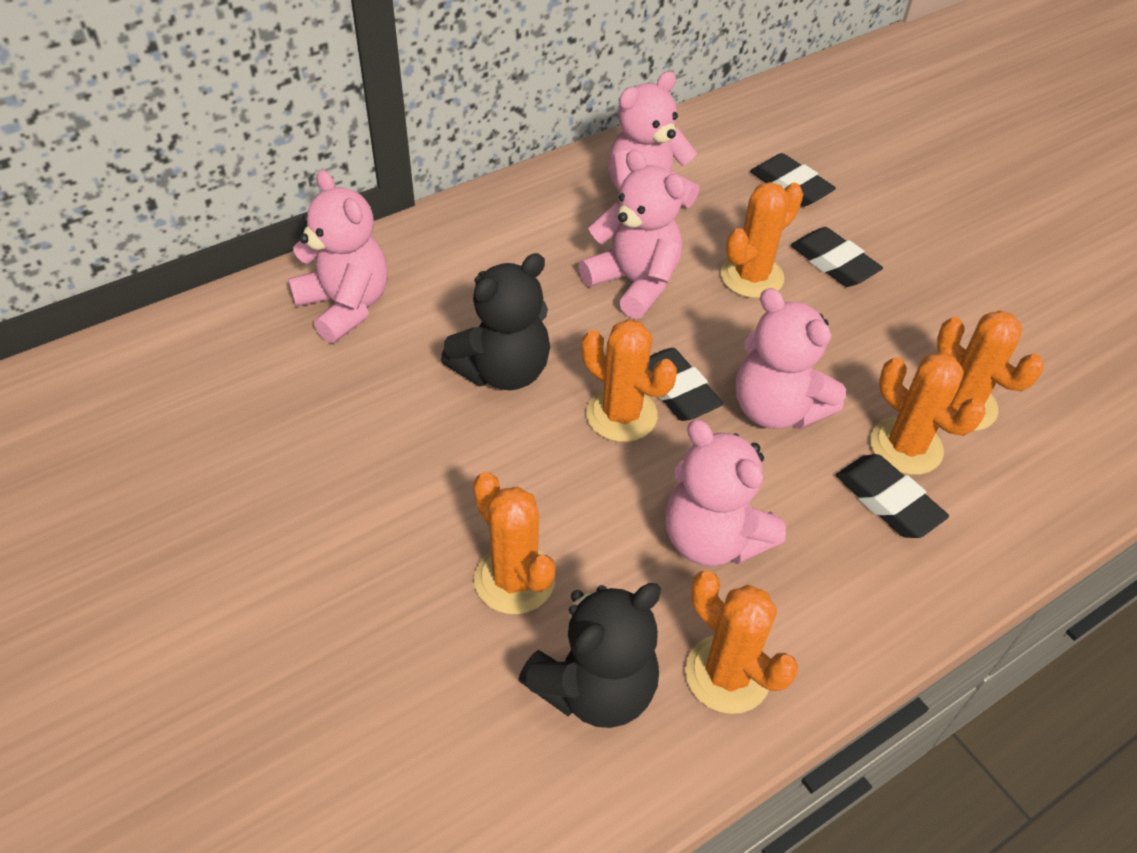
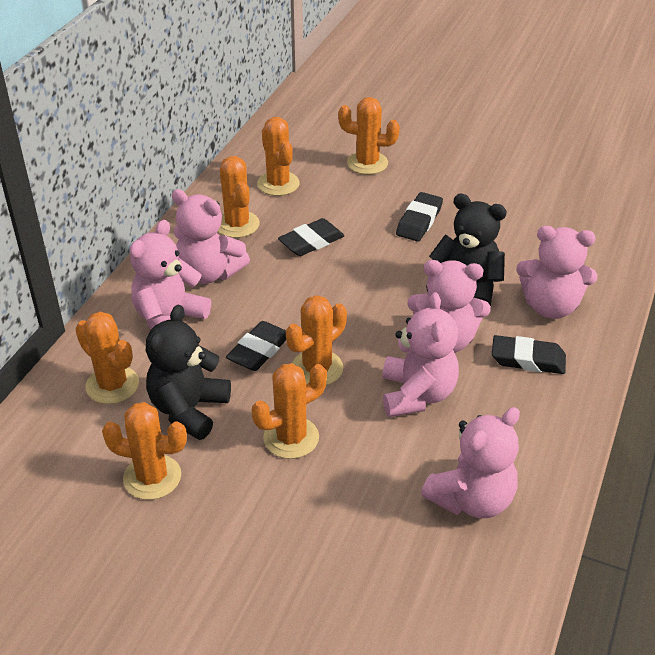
orange cactus: 6 -> 7
pink teddy bear: 5 -> 6

